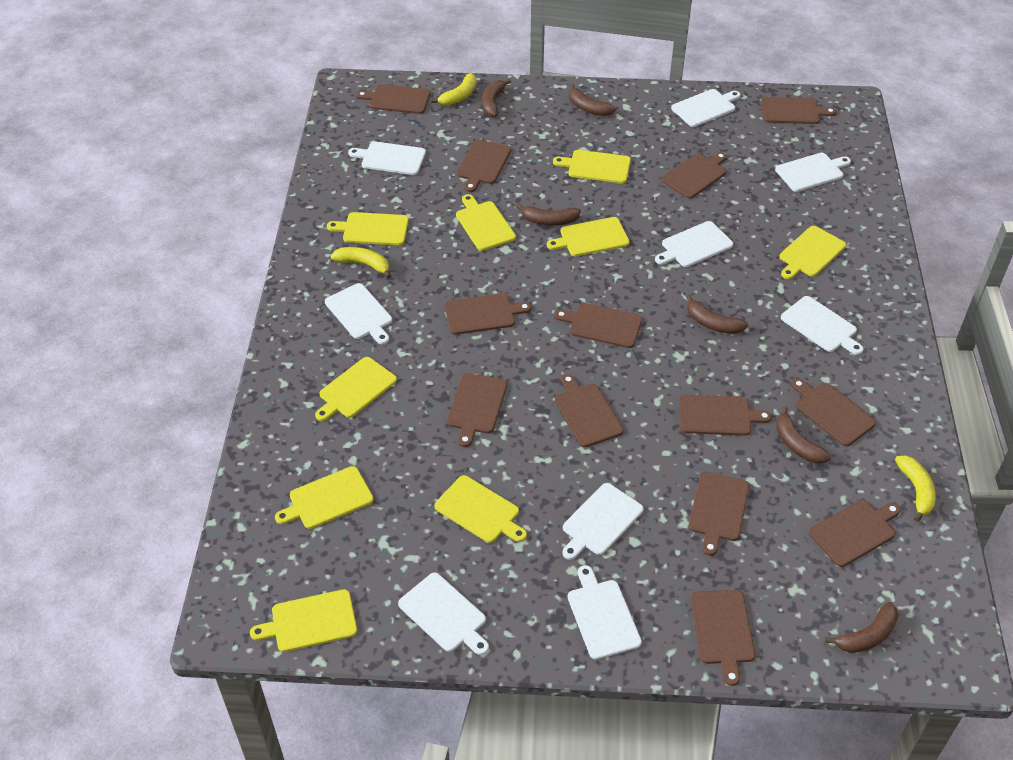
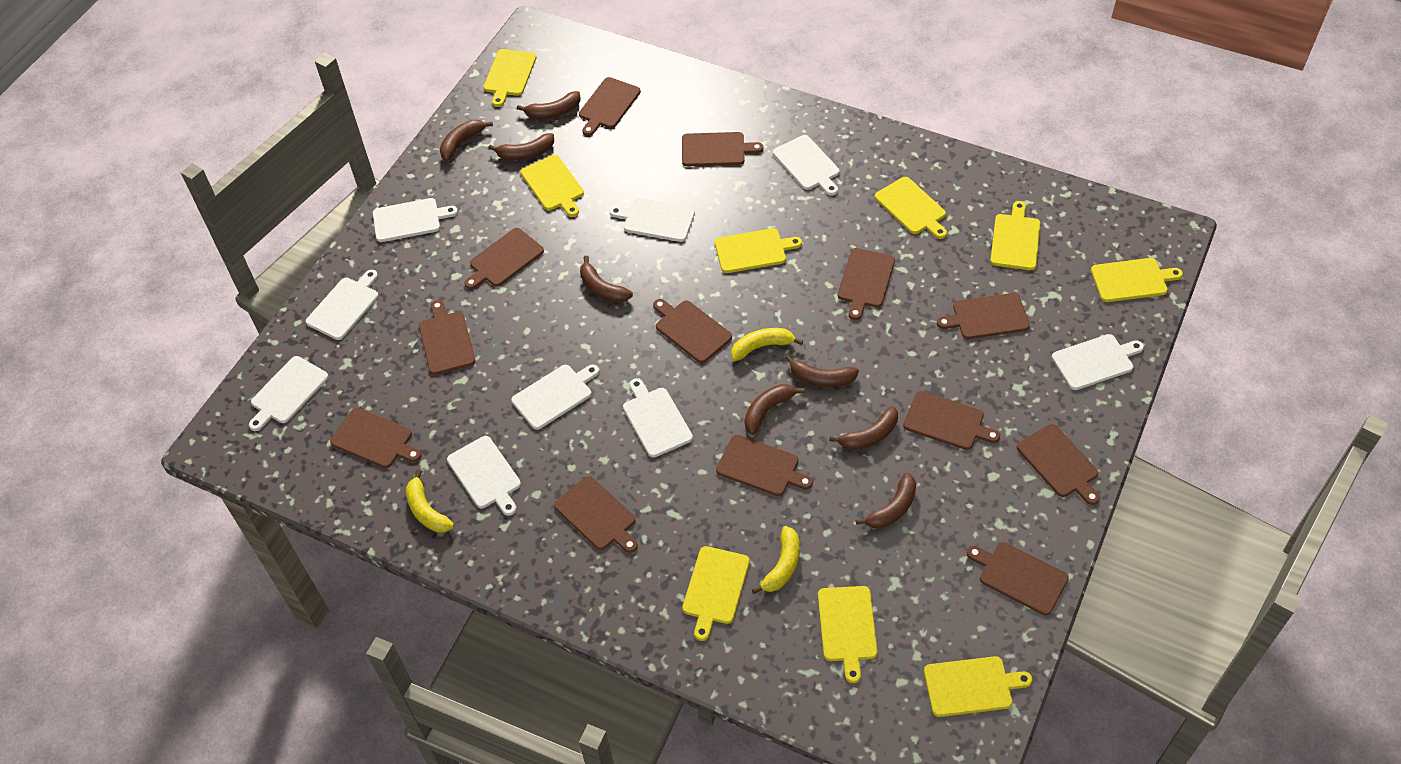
brown banana: 6 -> 8

